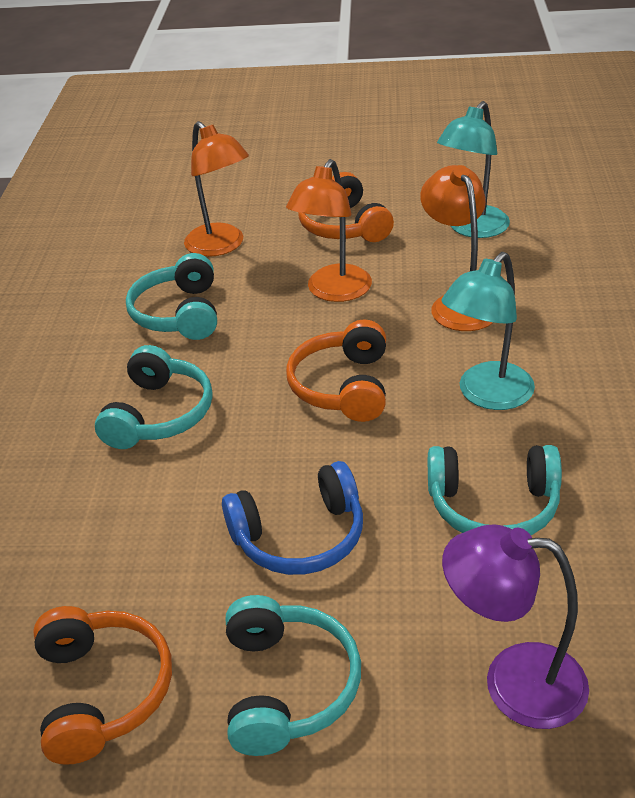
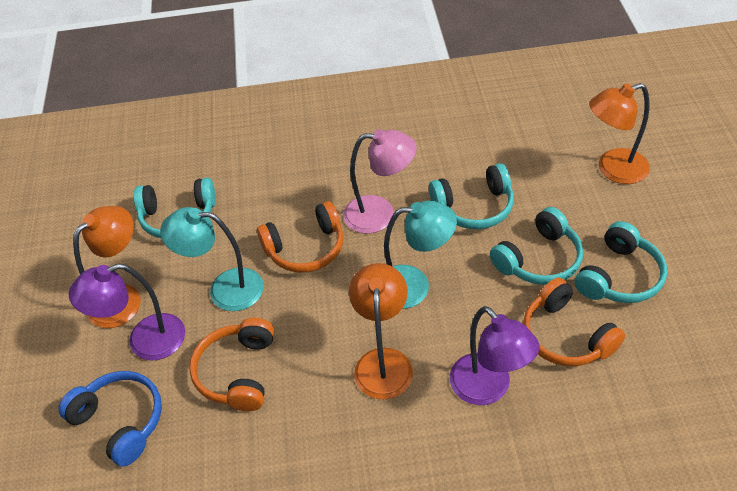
pink lamp: 0 -> 1
purple lamp: 1 -> 2

